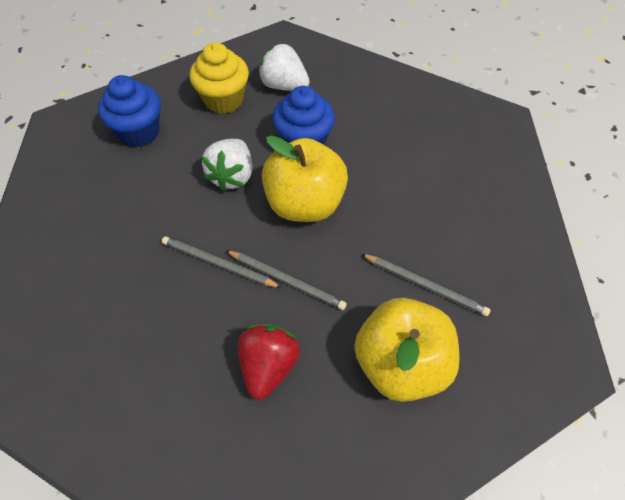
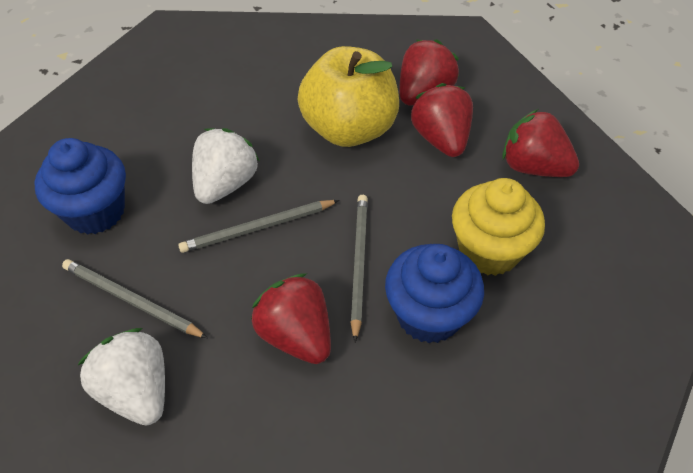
red strawberry: 1 -> 4
yellow apple: 2 -> 1

